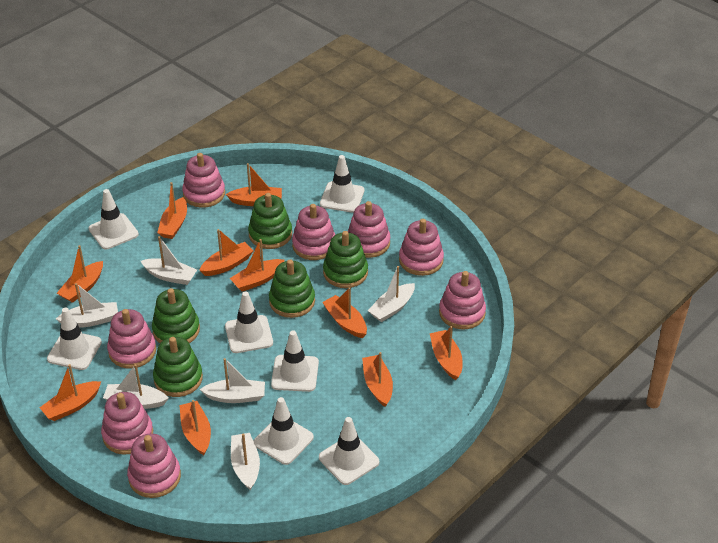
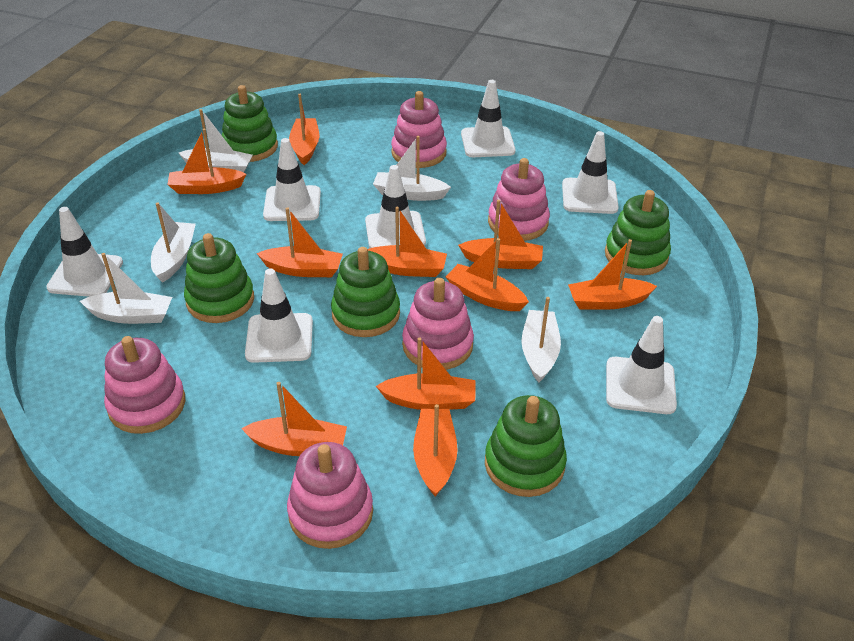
pink stacking toy: 8 -> 5
white boat: 6 -> 5

